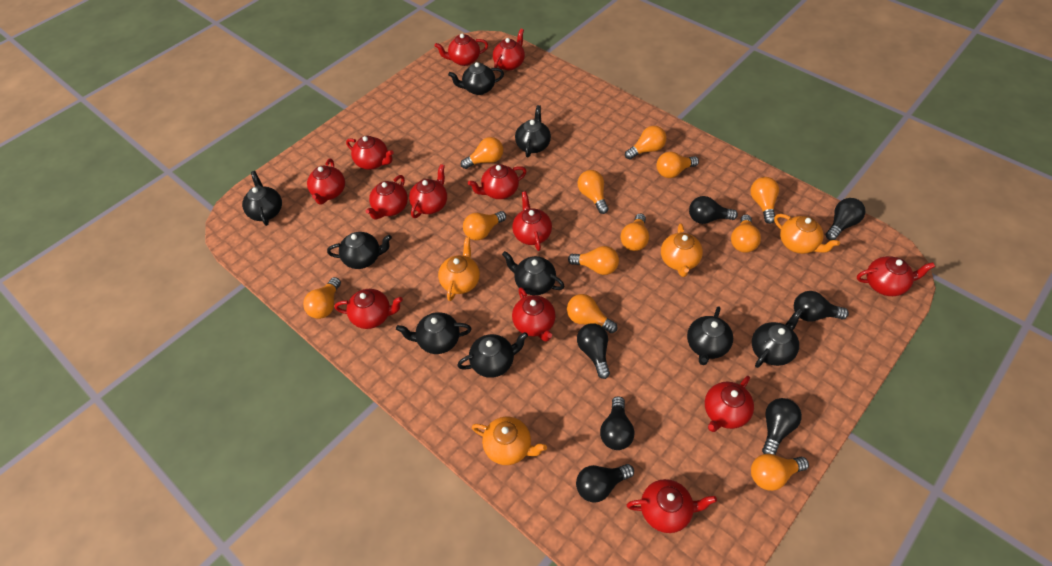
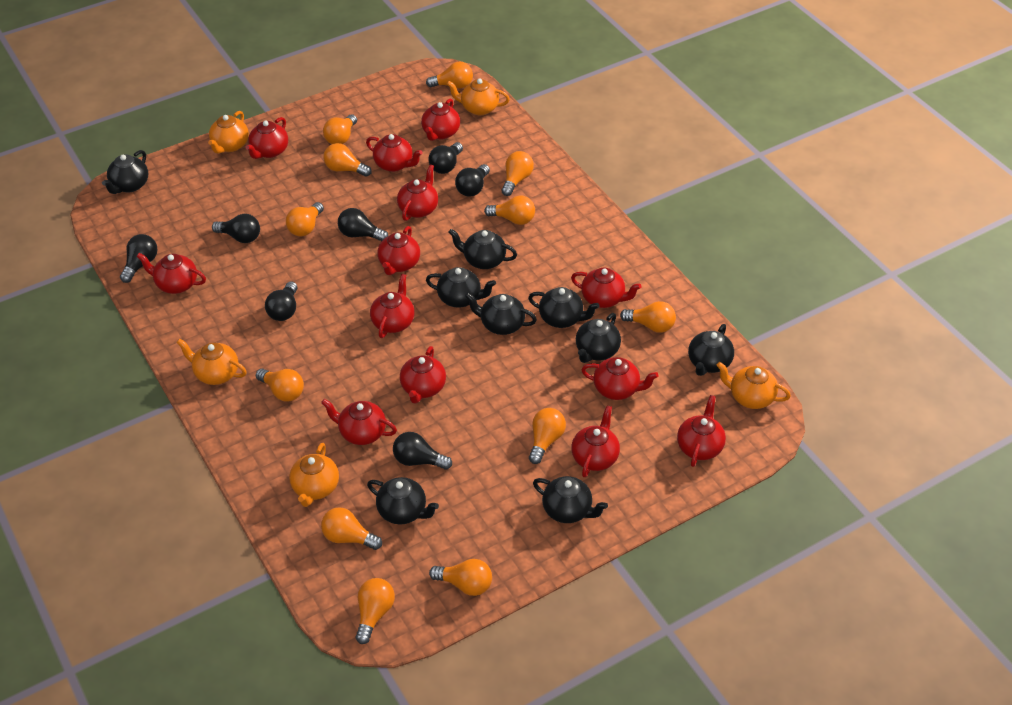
orange teapot: 4 -> 5

